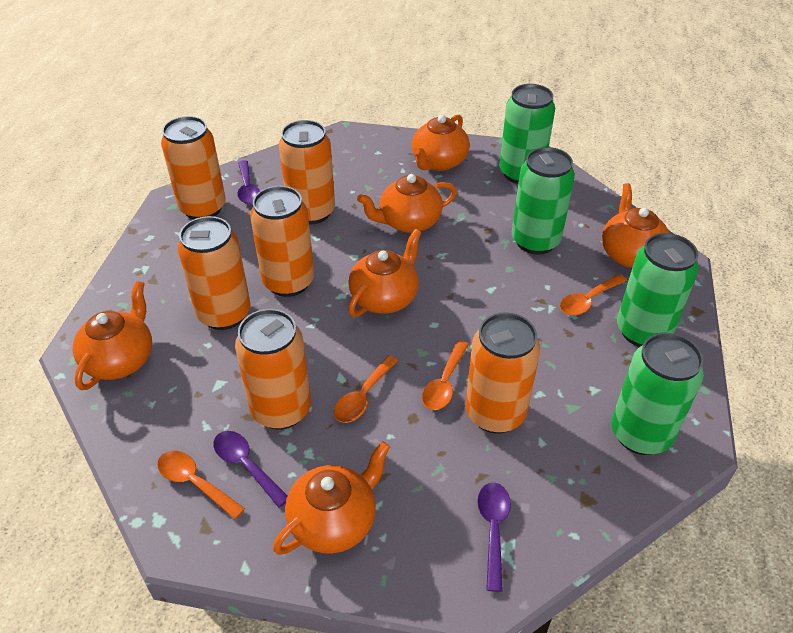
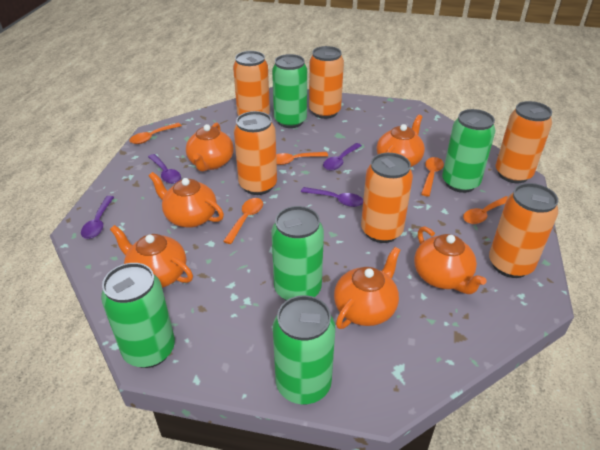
green can: 4 -> 5
orange spoon: 4 -> 5
purple spoon: 3 -> 4

